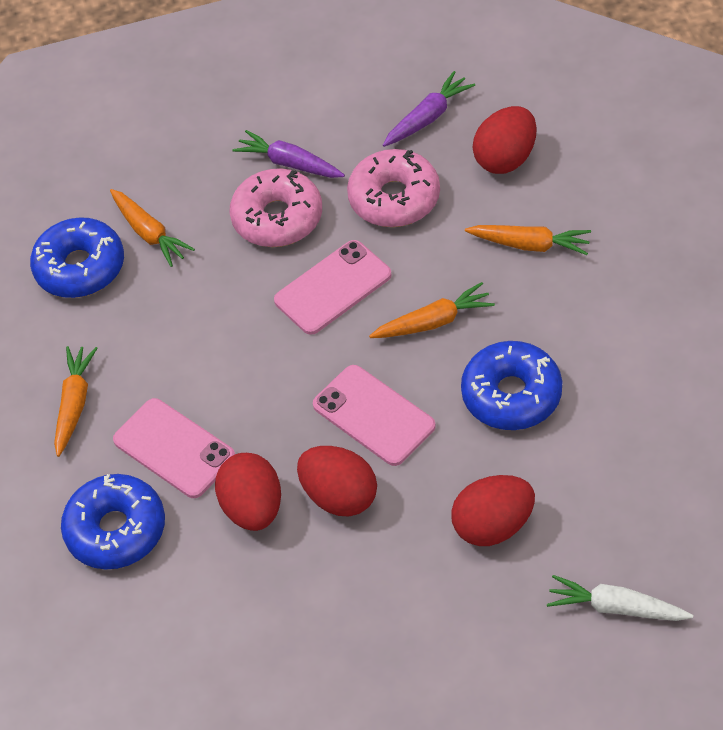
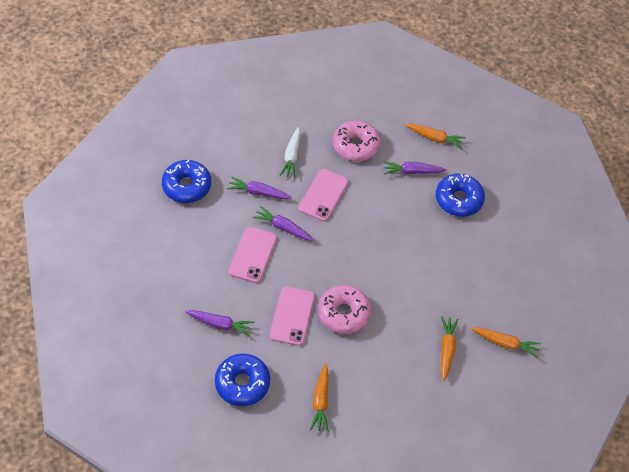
purple carrot: 2 -> 4
red egg: 4 -> 0

